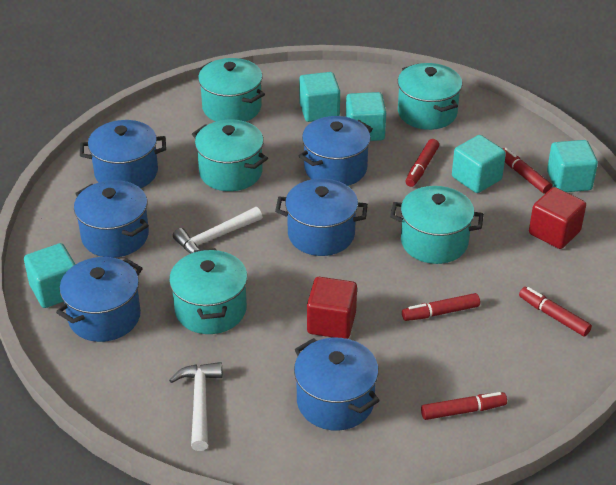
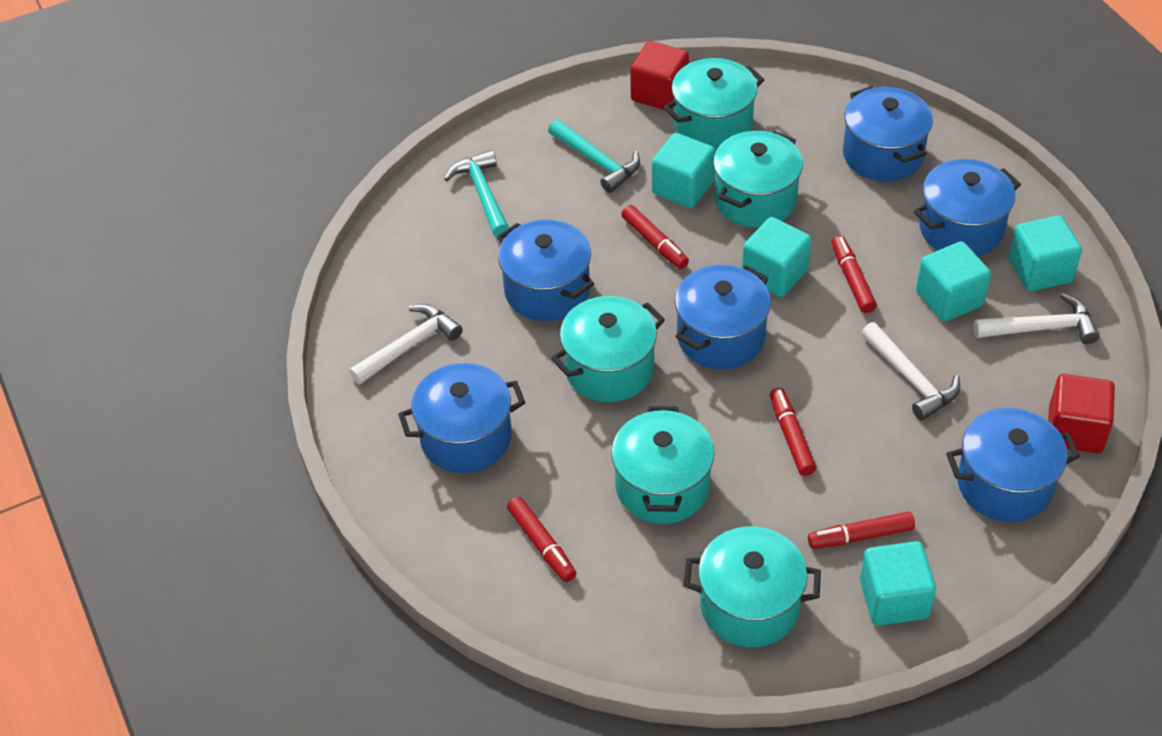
turquoise hammer: 0 -> 2
white hammer: 2 -> 3

